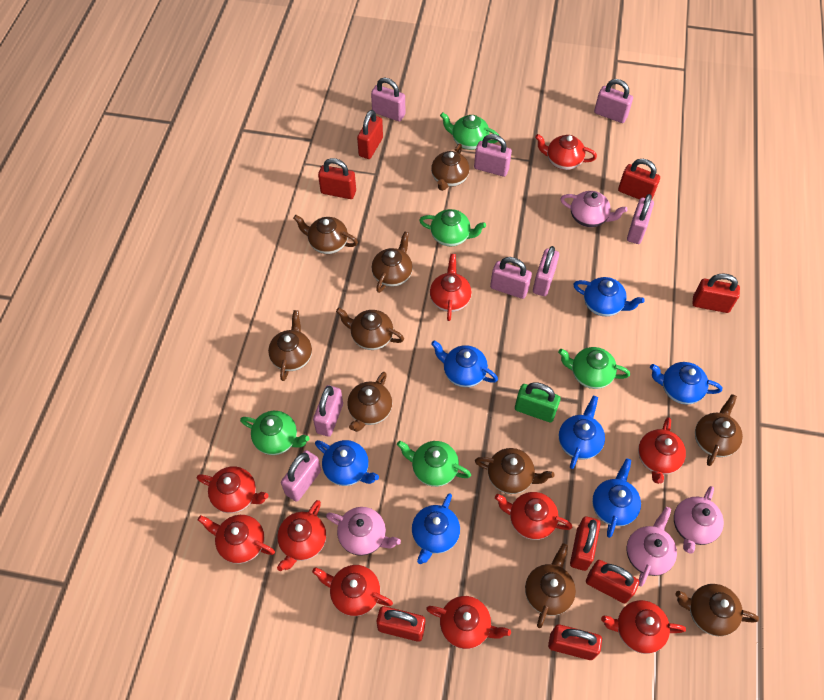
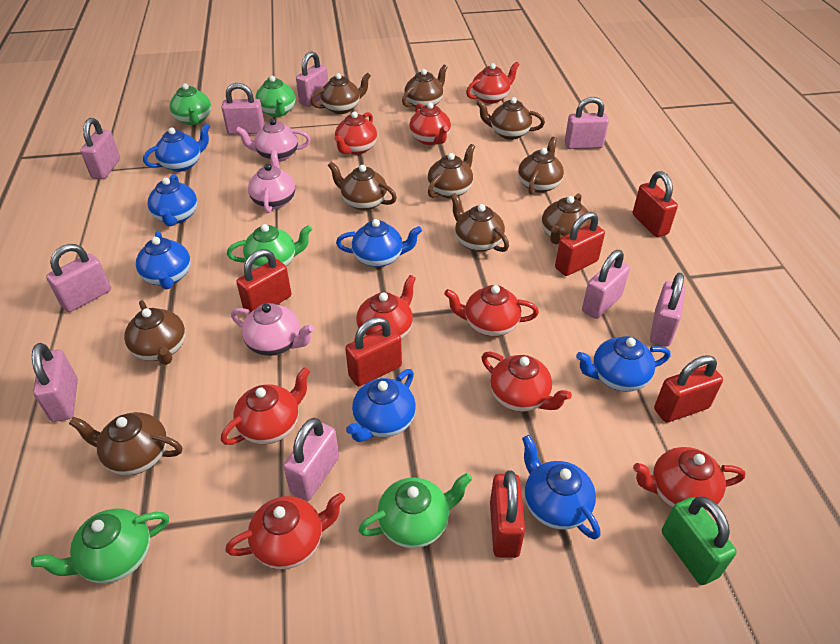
pink padlock: 8 -> 9
pink teapot: 4 -> 3
red padlock: 8 -> 6
red teapot: 10 -> 9

